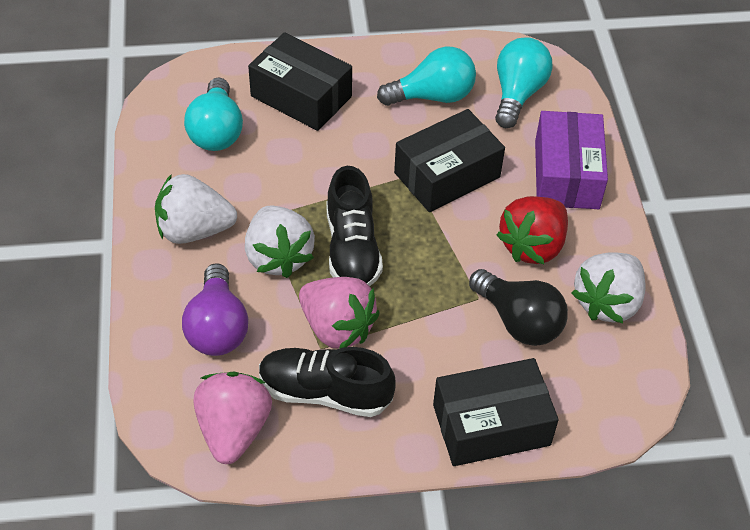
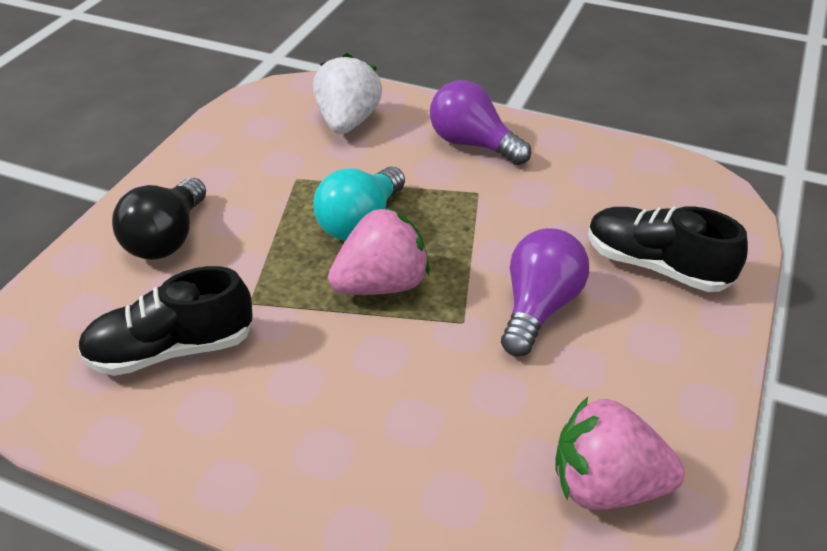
black box: 3 -> 0
purple box: 1 -> 0
purple light bulb: 1 -> 2
red strawberry: 1 -> 0
turquoise light bulb: 3 -> 1
white strawberry: 3 -> 1

